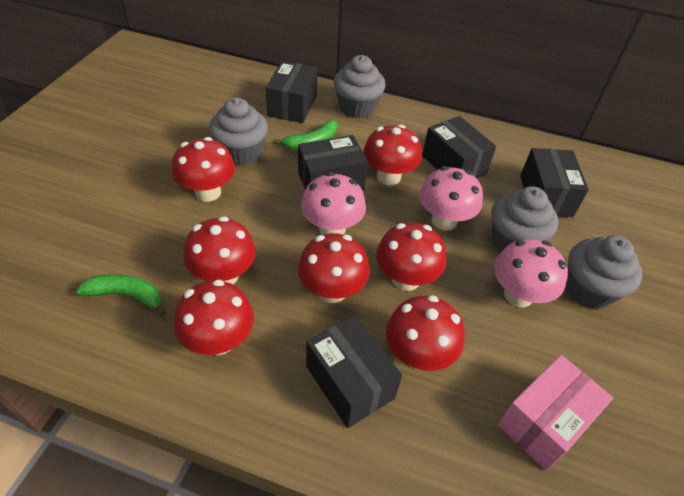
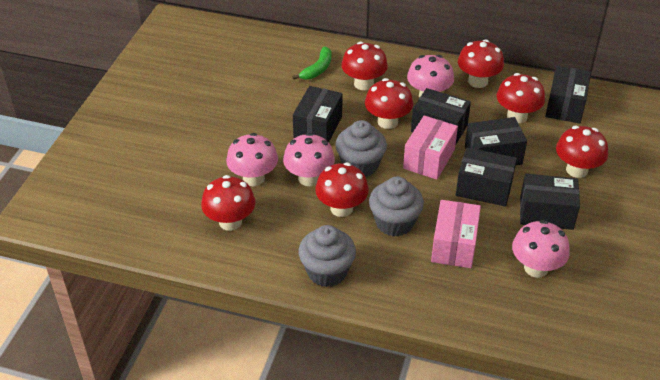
black box: 5 -> 6
green banana: 2 -> 1
grey cupcake: 4 -> 3
pink box: 1 -> 2
pink mushroom: 3 -> 4

